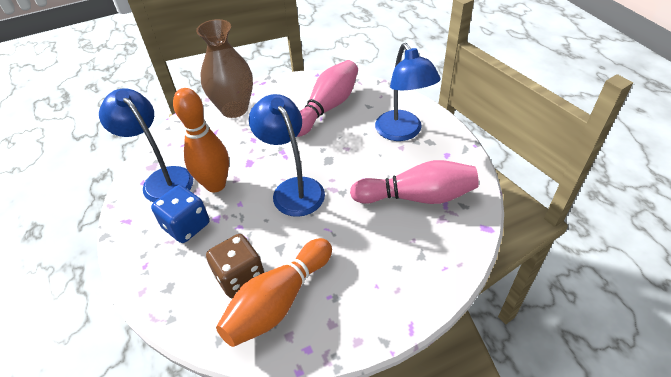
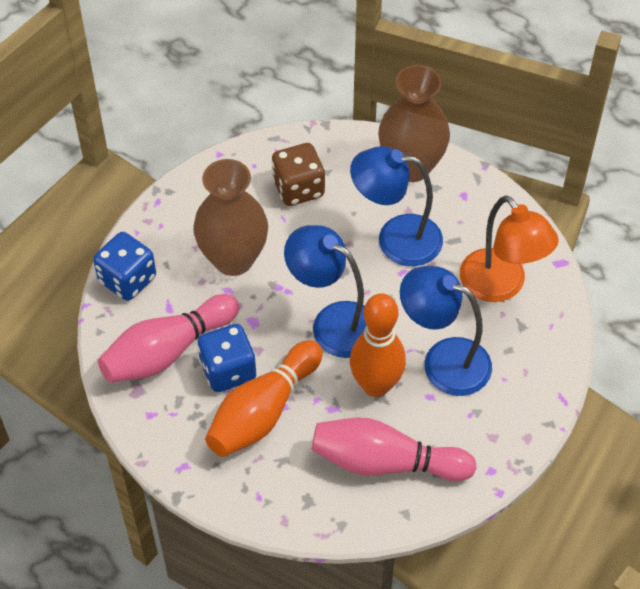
blue dice: 1 -> 2
brown vase: 1 -> 2
orange lamp: 0 -> 1

